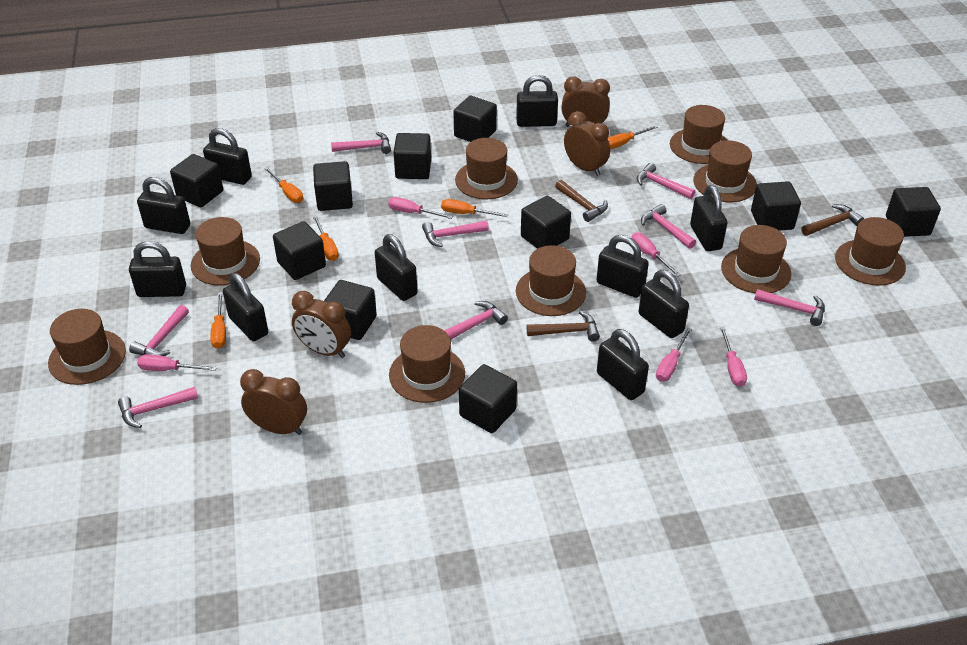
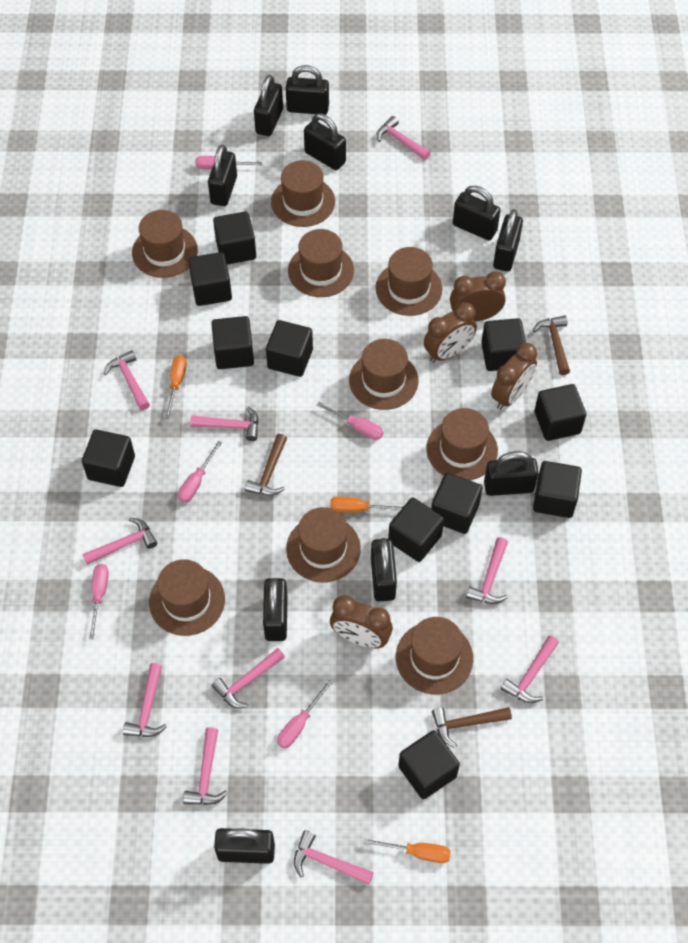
black cube: 10 -> 11
orange screwdriver: 5 -> 3
pink hammer: 8 -> 10

